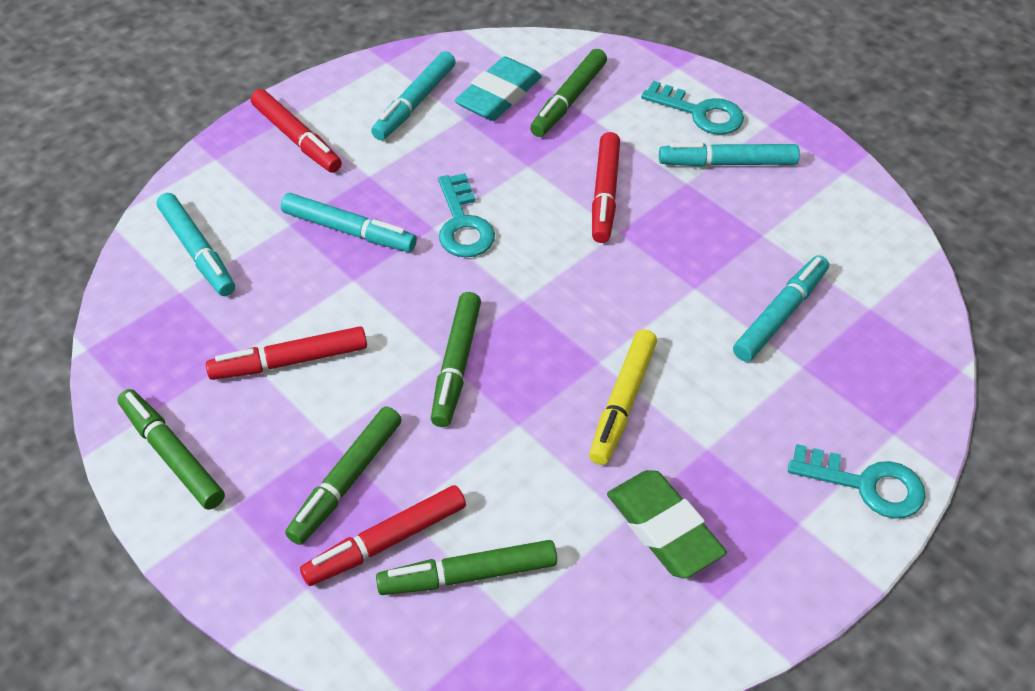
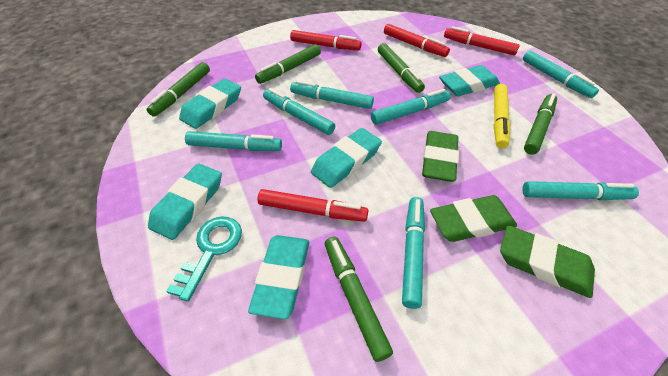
green eraser: 1 -> 3
turquoise eraser: 1 -> 5
turquoise key: 3 -> 1
turquoise marker: 5 -> 7

